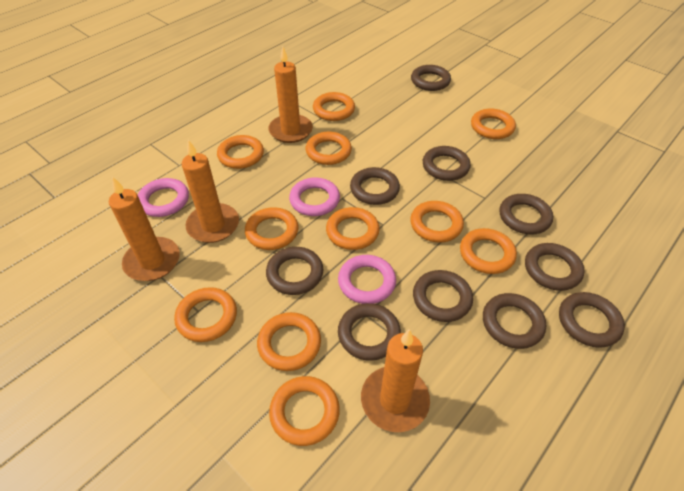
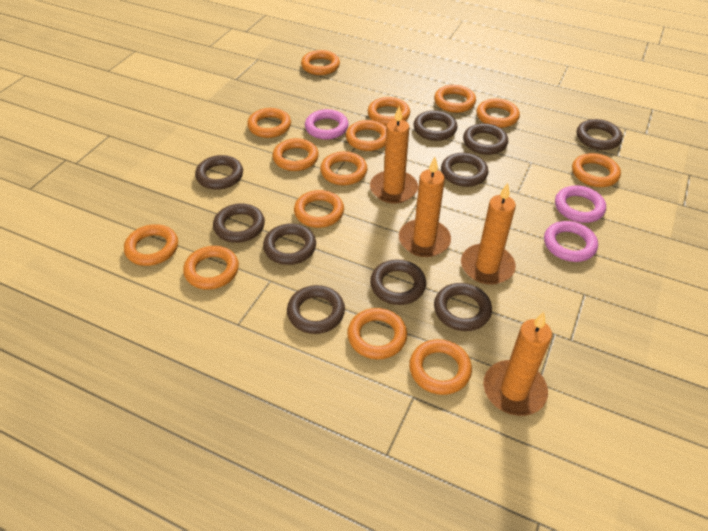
orange ring: 11 -> 14

